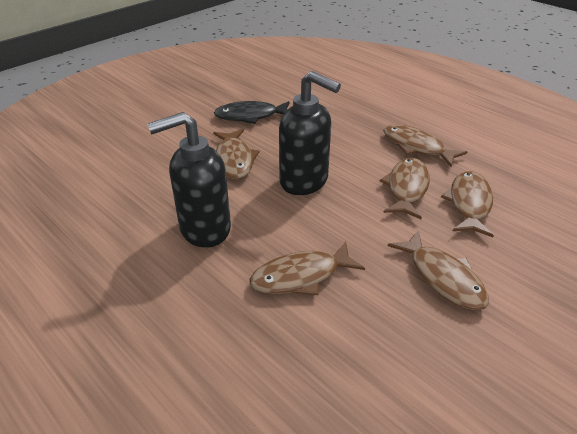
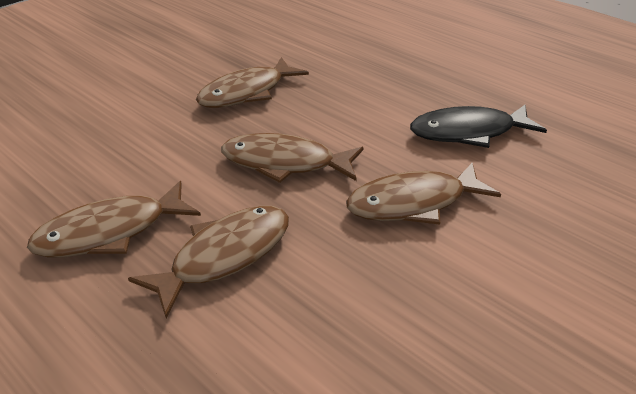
black soap dispenser: 2 -> 0
brown fish: 6 -> 5

